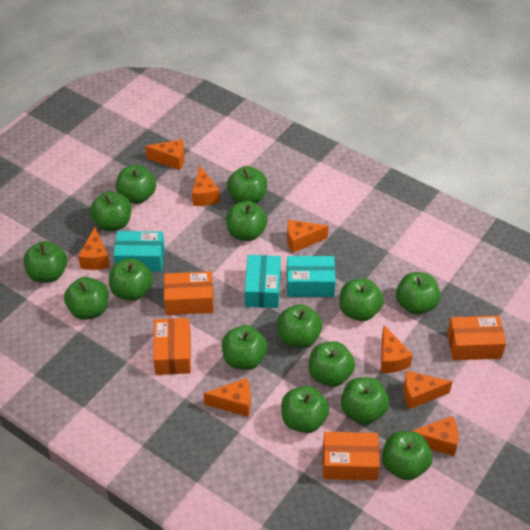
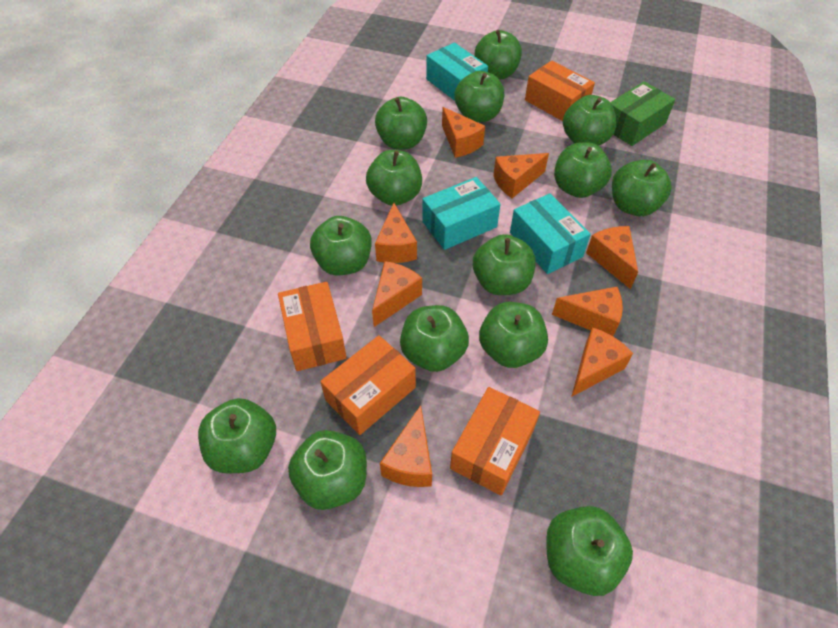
green apple: 15 -> 14
green box: 0 -> 1

